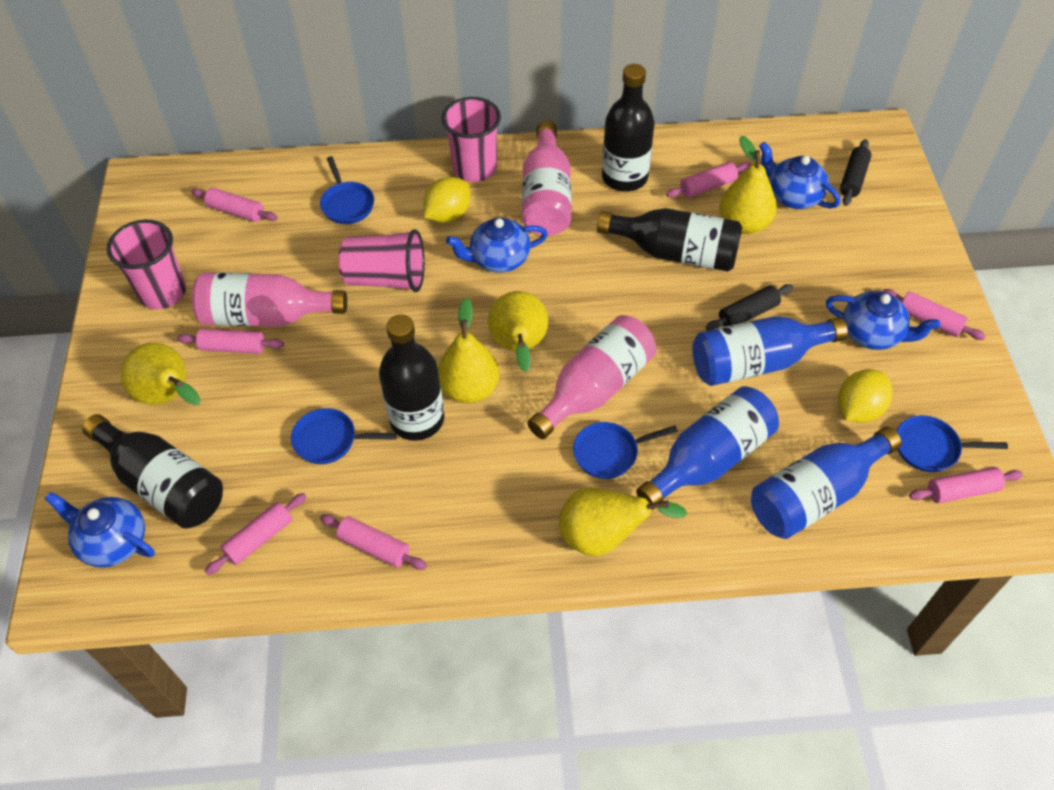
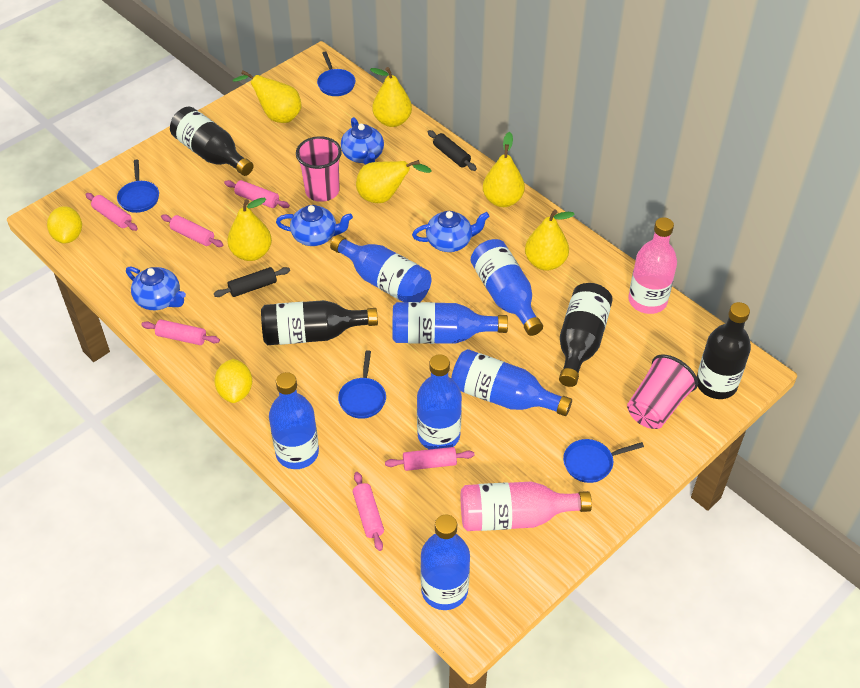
blue bottle: 3 -> 7
pink bottle: 3 -> 2
pink cup: 3 -> 2
pink rolling pin: 7 -> 6
yellow pear: 5 -> 6

